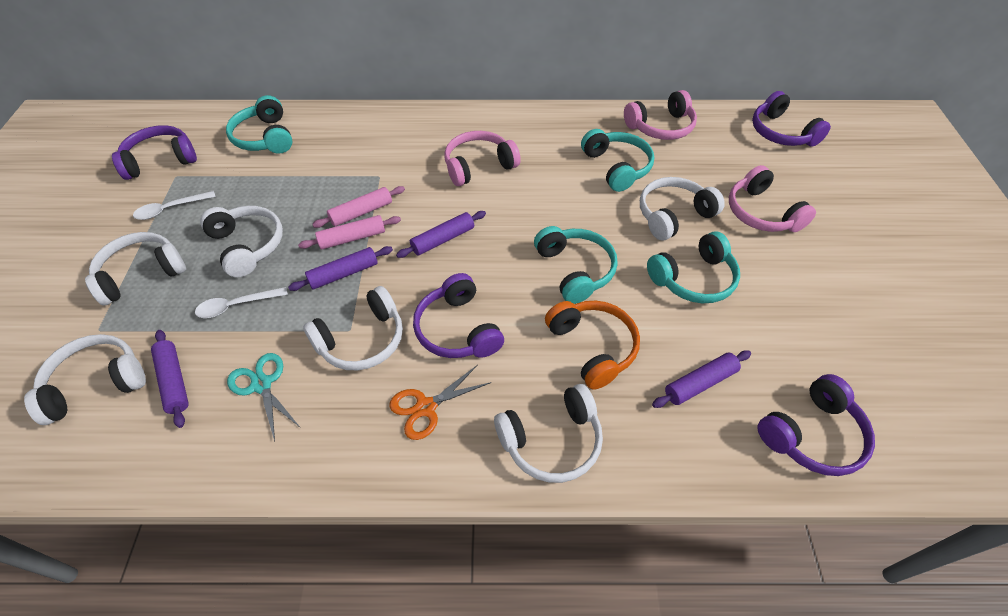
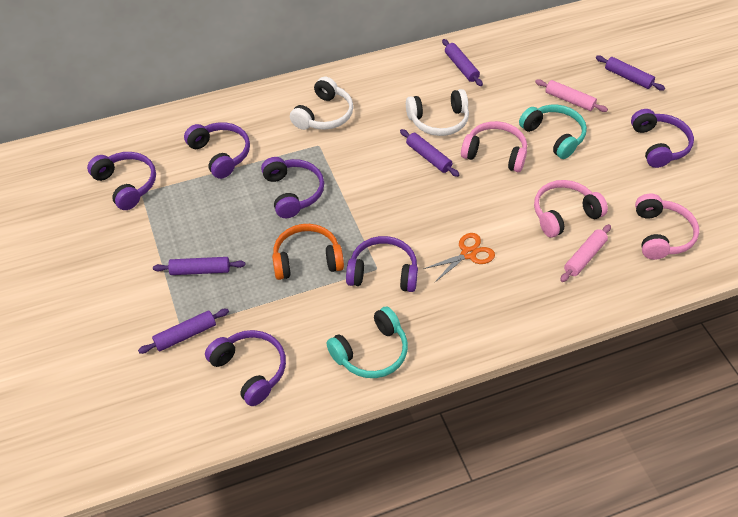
purple headphones: 4 -> 6
purple rolling pin: 4 -> 5
turquoise headphones: 4 -> 2
turquoise scissors: 1 -> 0
white headphones: 6 -> 2
white spoon: 2 -> 0

